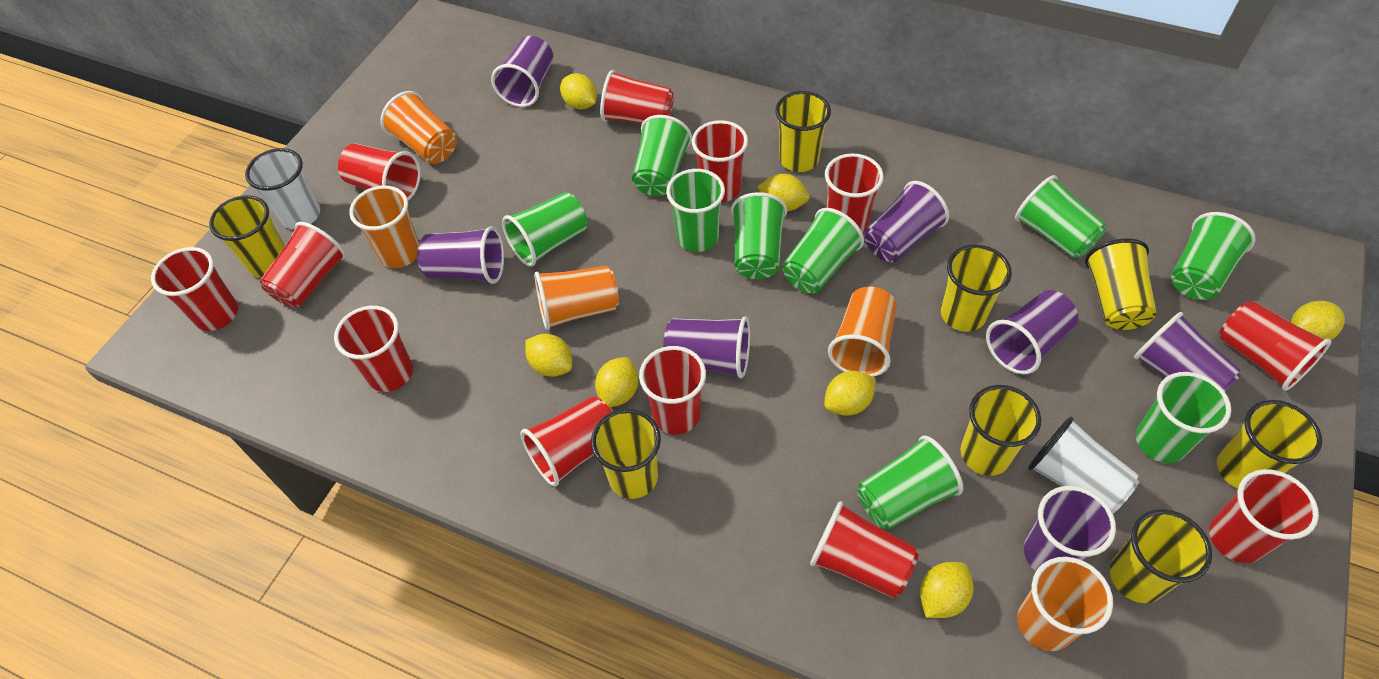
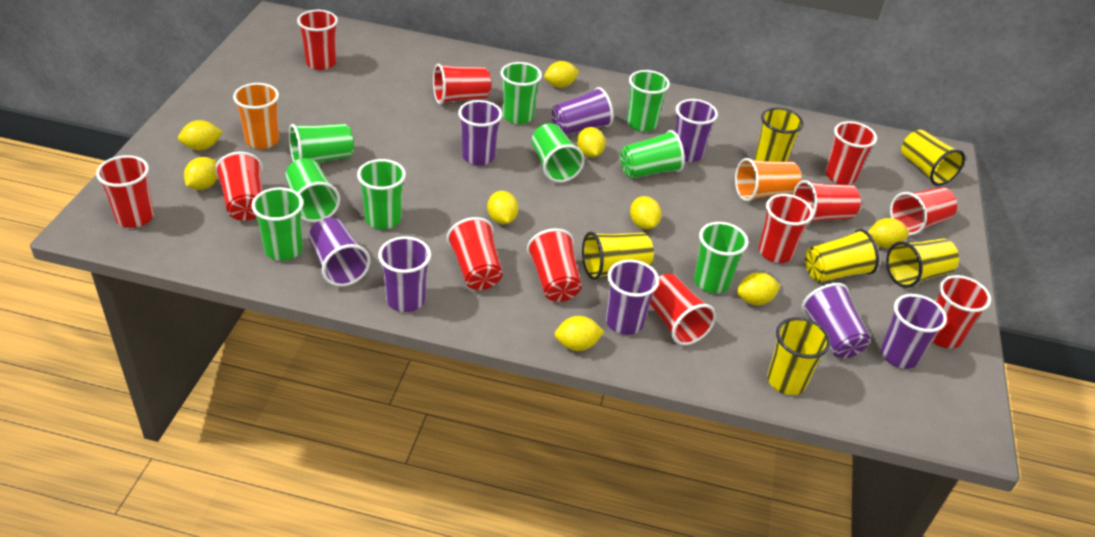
orange cup: 5 -> 2
purple cup: 7 -> 8
white cup: 2 -> 0
yellow cup: 8 -> 6
yellow lemon: 7 -> 9

